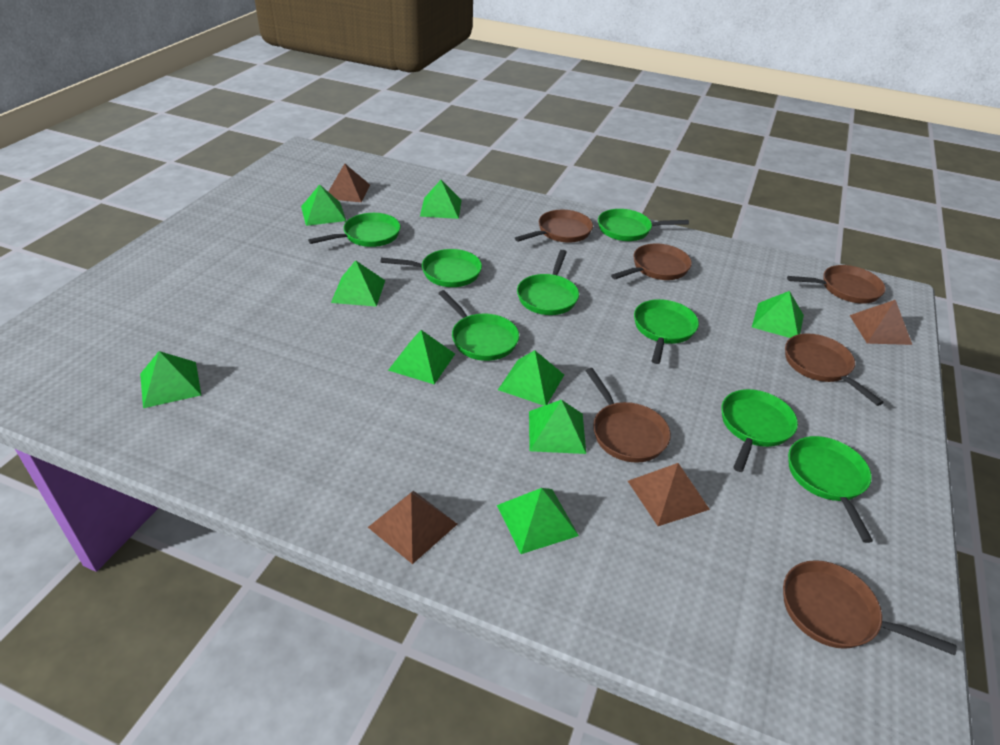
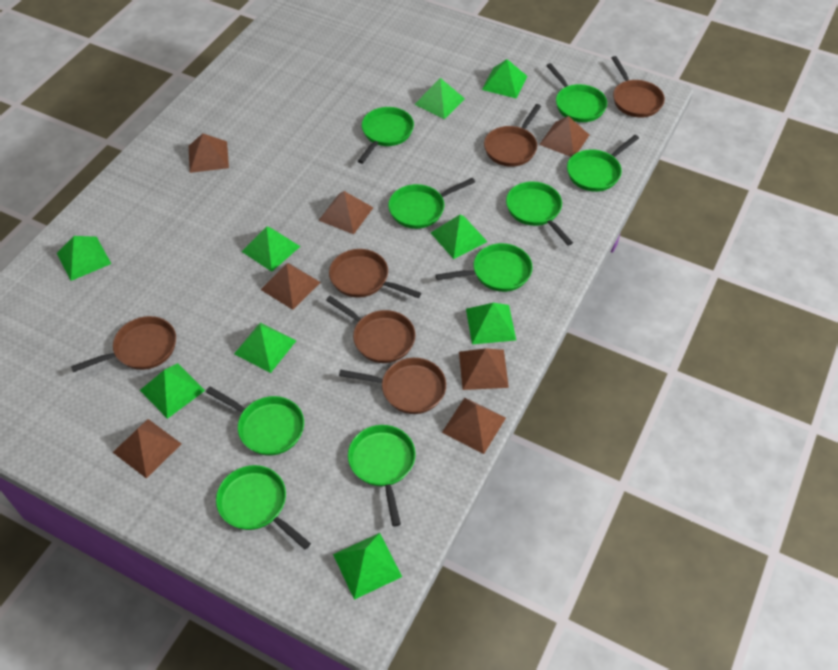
brown pyramid: 4 -> 7
green pan: 8 -> 9

